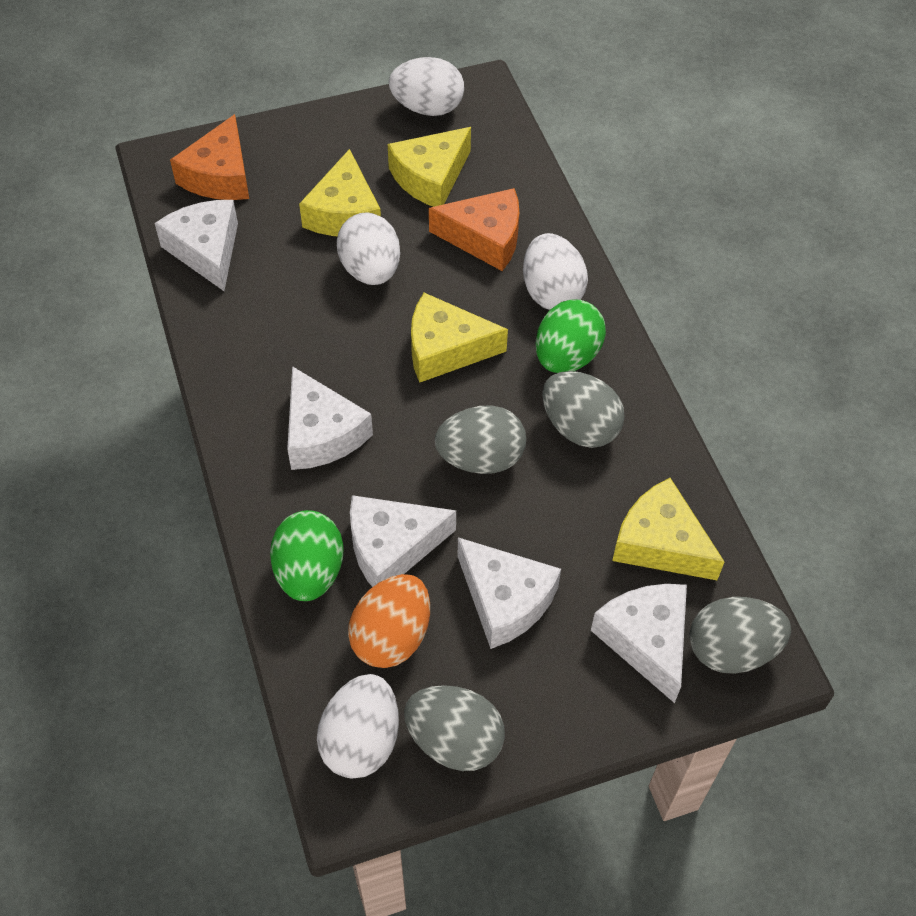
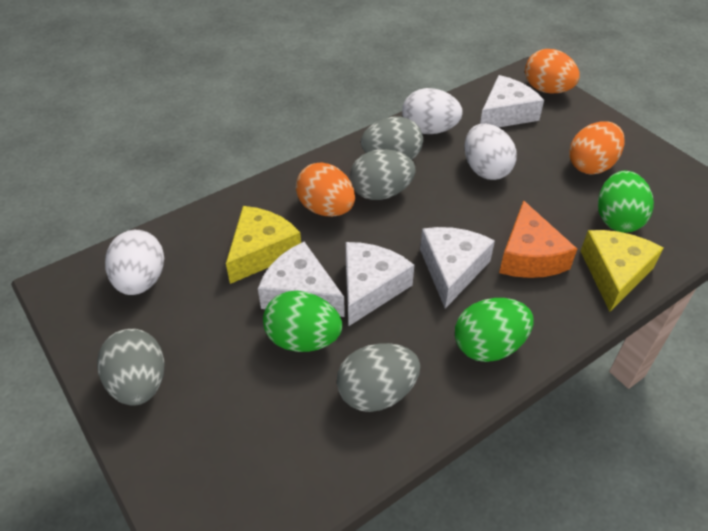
green egg: 2 -> 3
orange cheese: 2 -> 1
orange egg: 1 -> 3
white cheese: 5 -> 4
white egg: 4 -> 3
yellow cheese: 4 -> 2

